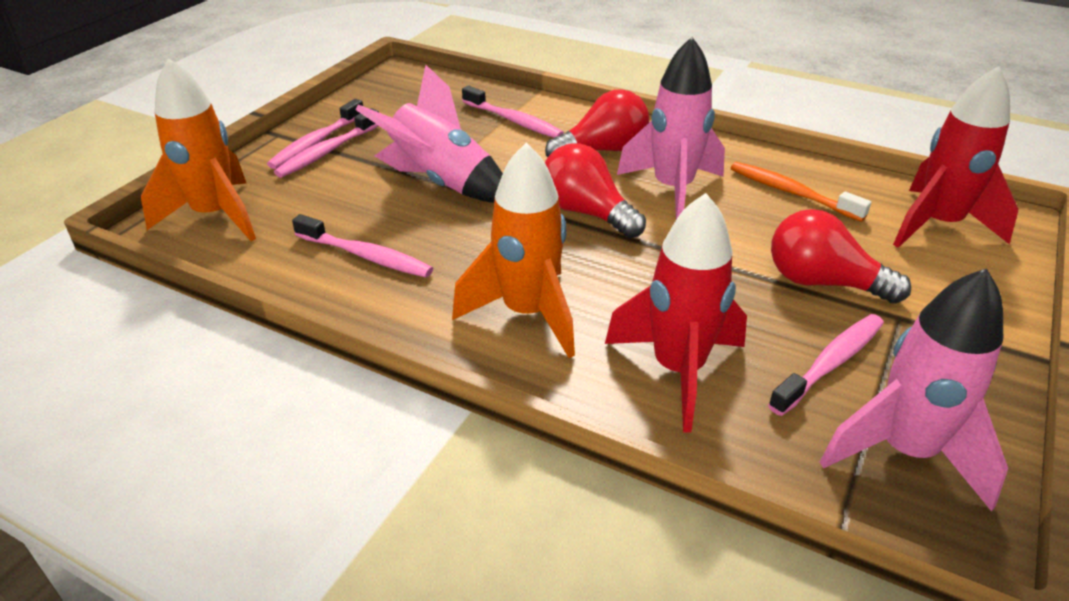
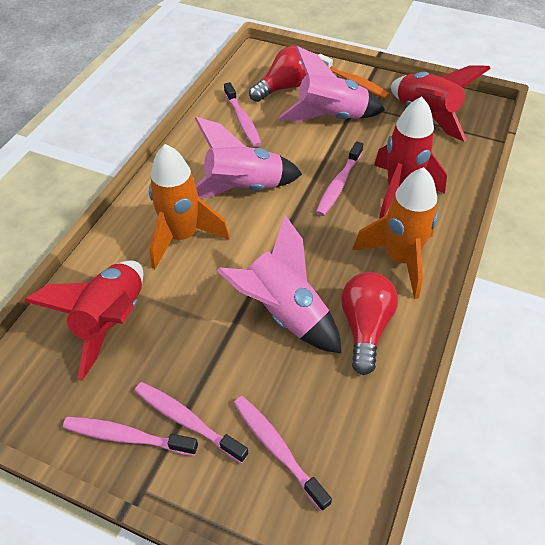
red light bulb: 3 -> 2
red rocket: 2 -> 3

